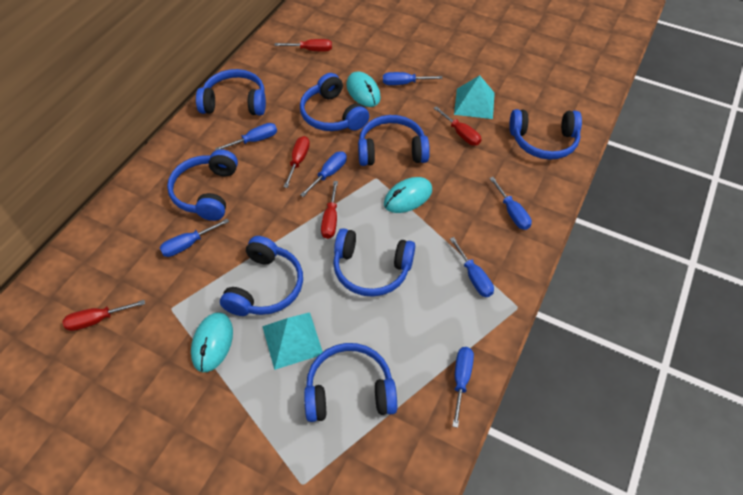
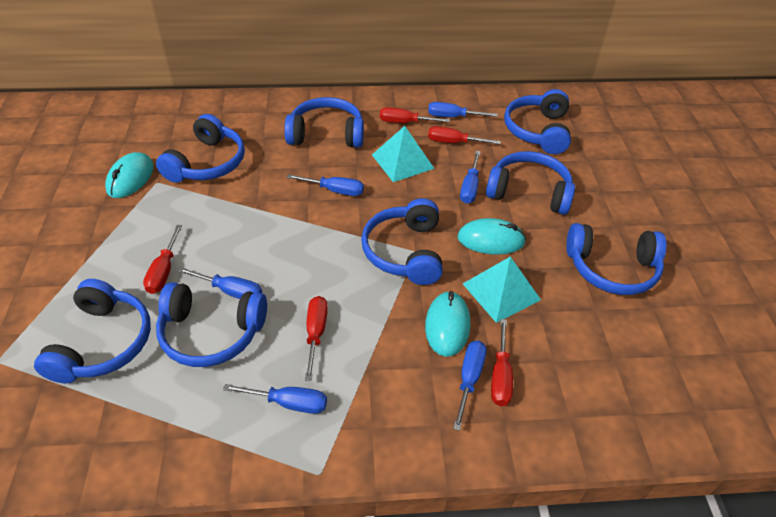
blue screwdriver: 7 -> 6

